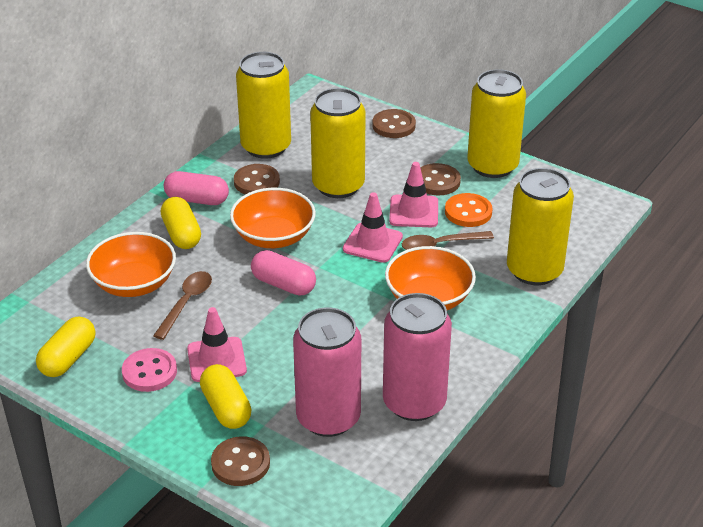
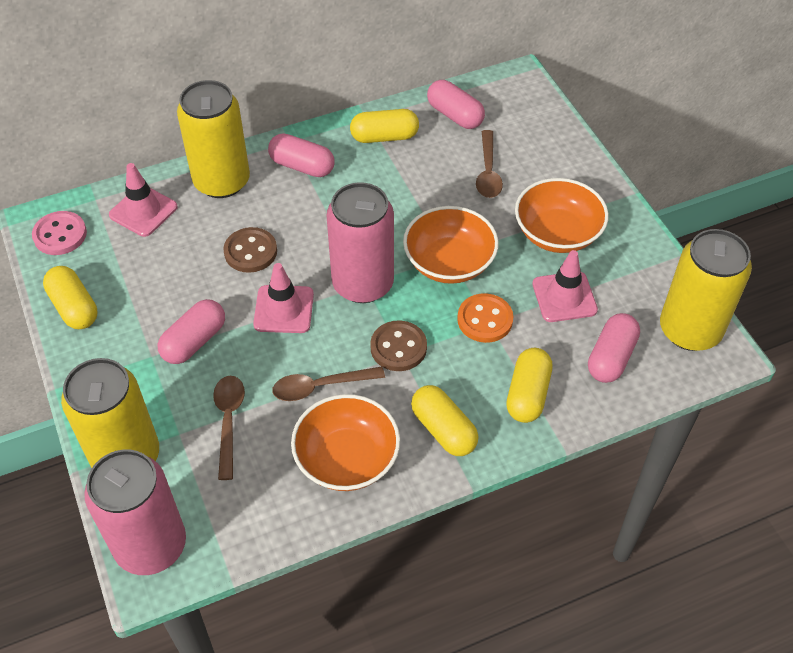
brown button: 4 -> 2
brown spoon: 2 -> 3
pink capsule: 2 -> 4
yellow can: 4 -> 3
yellow capsule: 3 -> 4

